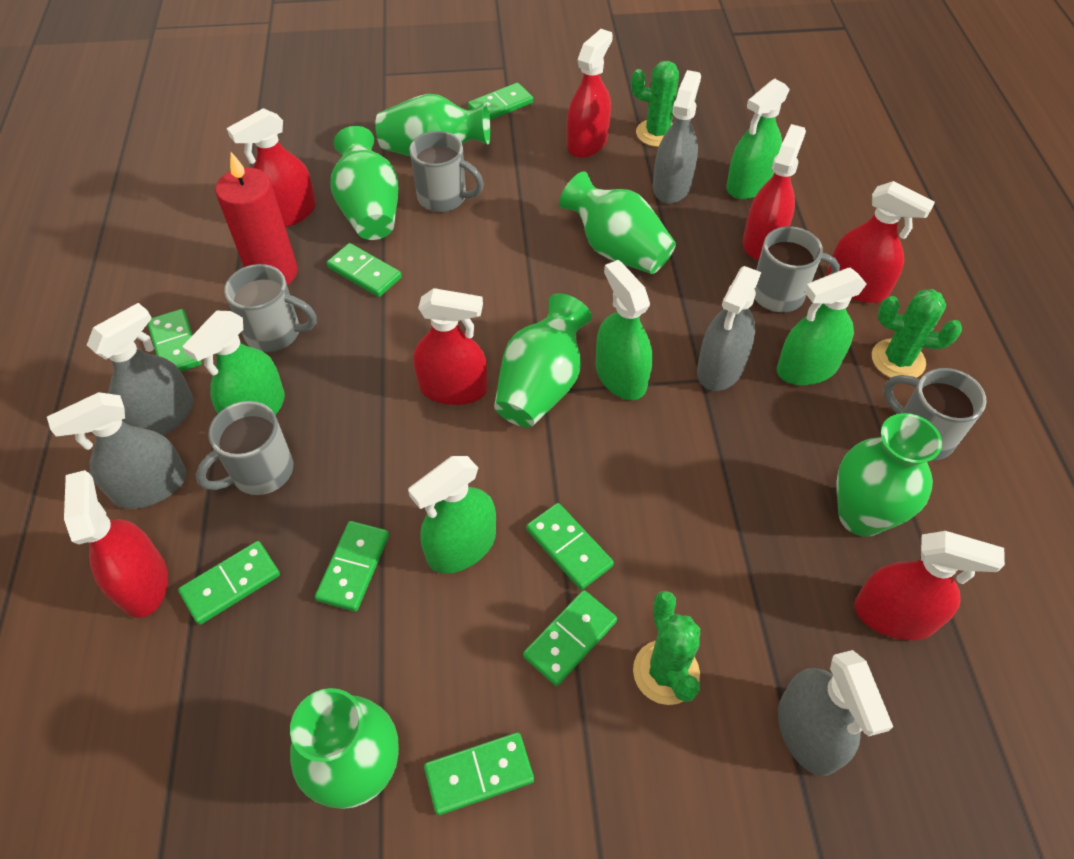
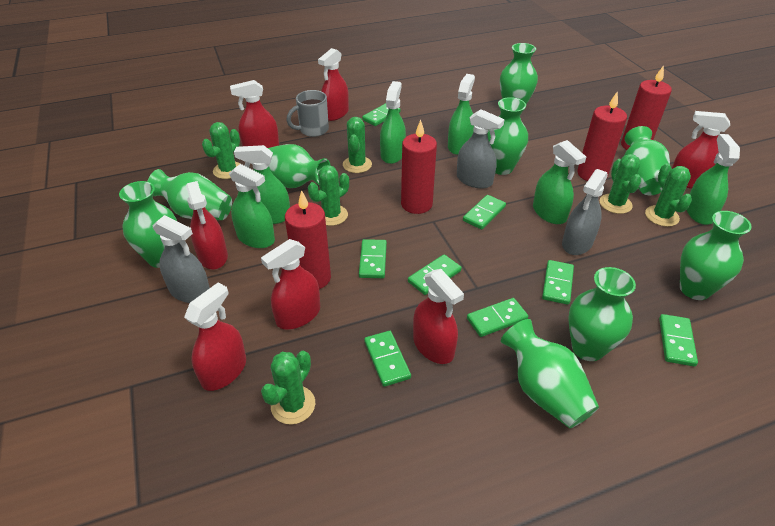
green cactus: 3 -> 6
green spray bottle: 5 -> 6
green vase: 6 -> 9
grey mug: 5 -> 1
grey spray bottle: 5 -> 3
red candle: 1 -> 4

